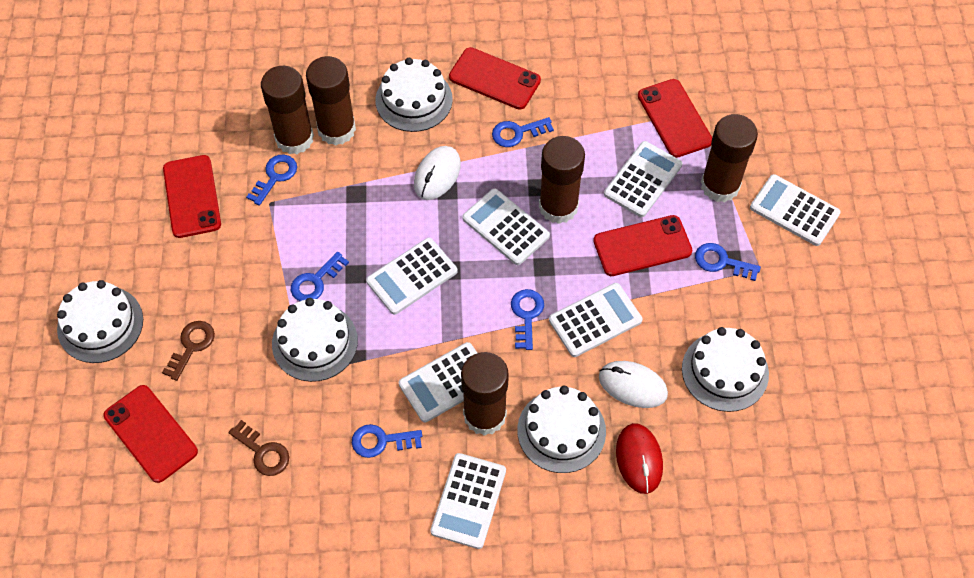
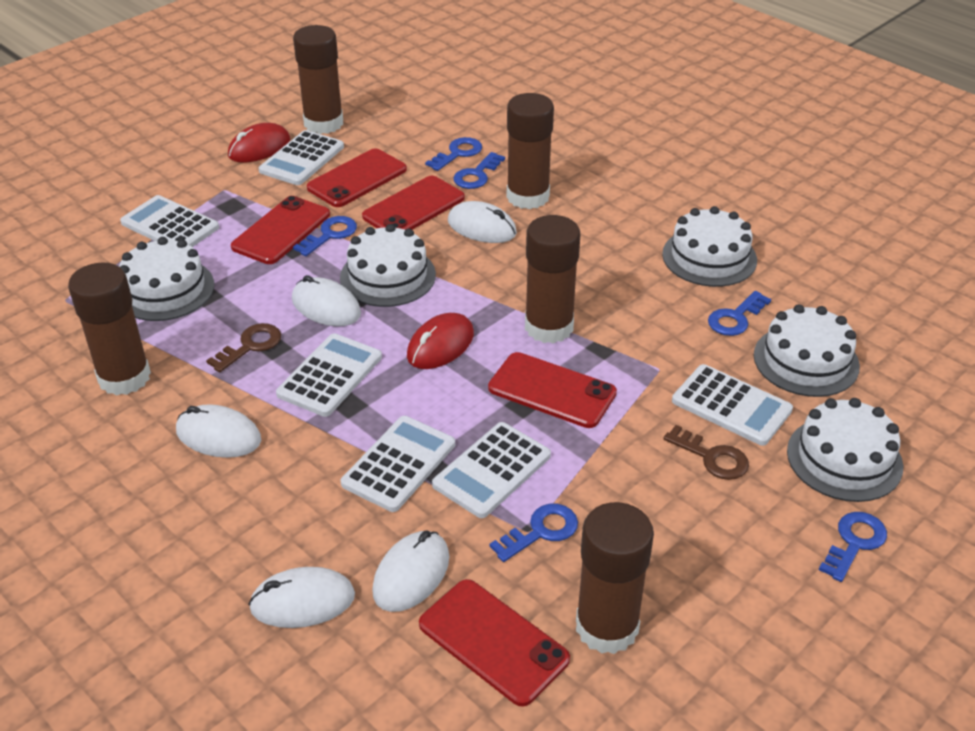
red mouse: 1 -> 2
white calculator: 7 -> 6
white mouse: 2 -> 5

